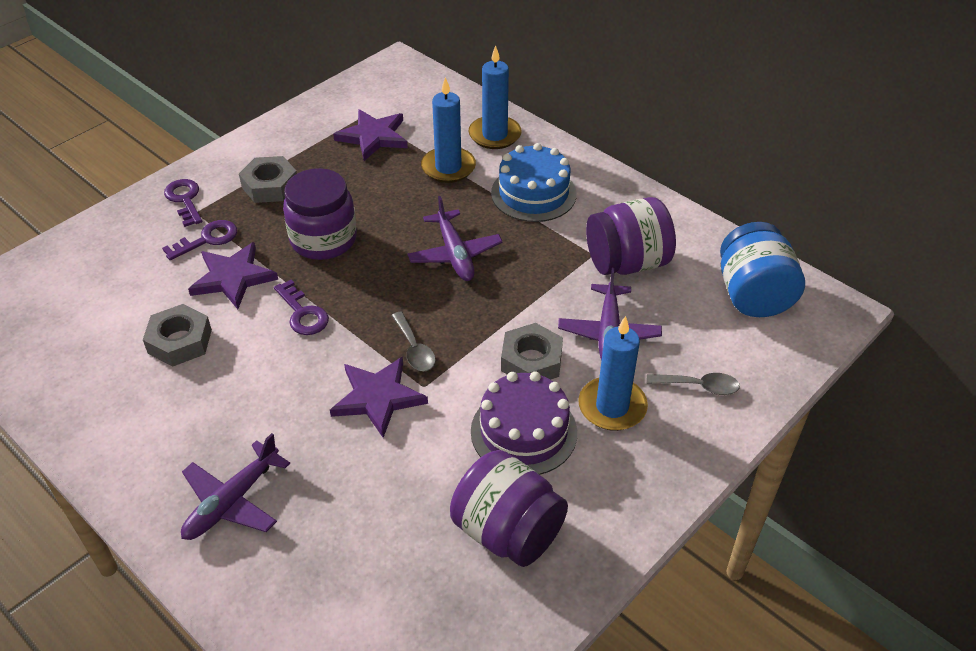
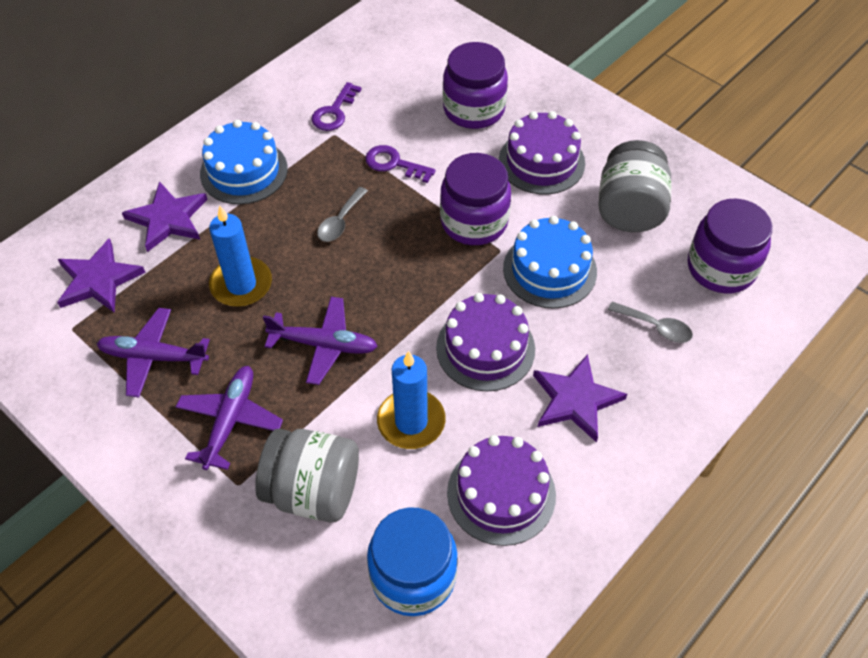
blue cake: 1 -> 2
blue candle: 3 -> 2
grey jar: 0 -> 2
grey nut: 3 -> 0
purple cake: 1 -> 3
purple key: 3 -> 2

